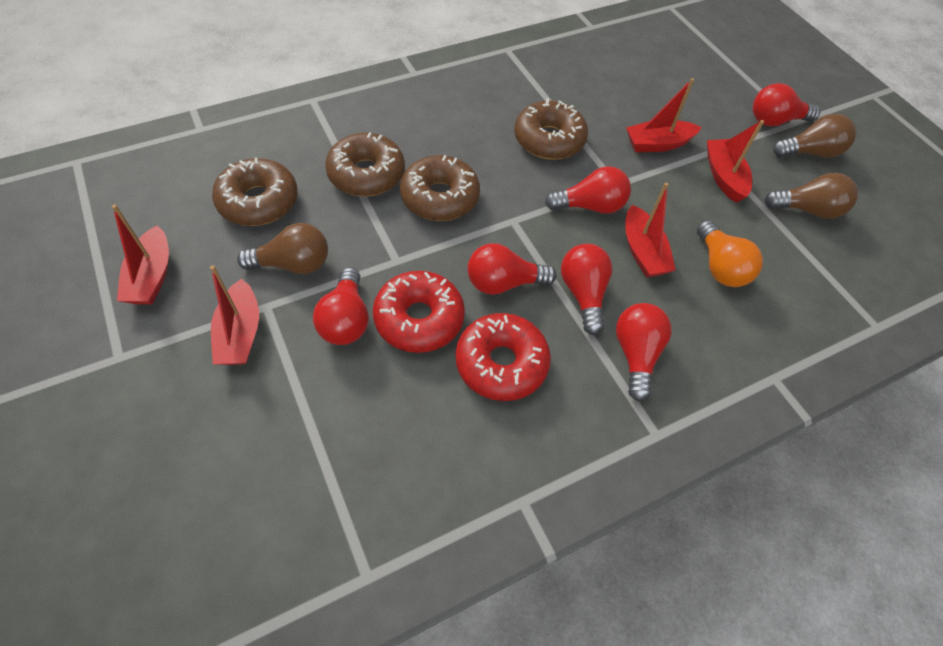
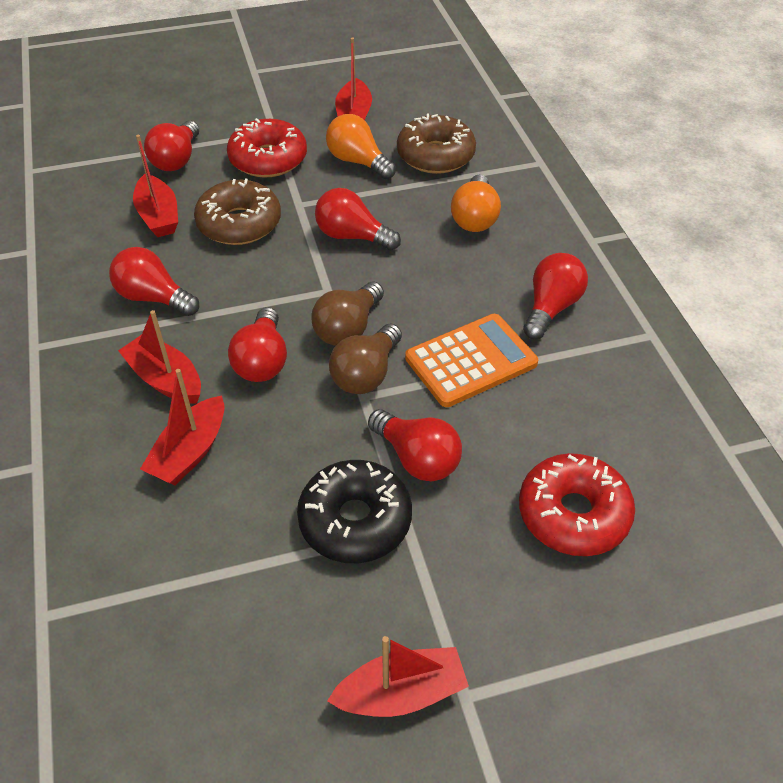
black donut: 0 -> 1
brown donut: 4 -> 2
brown light bulb: 3 -> 2
orange calculator: 0 -> 1
orange light bulb: 1 -> 2

